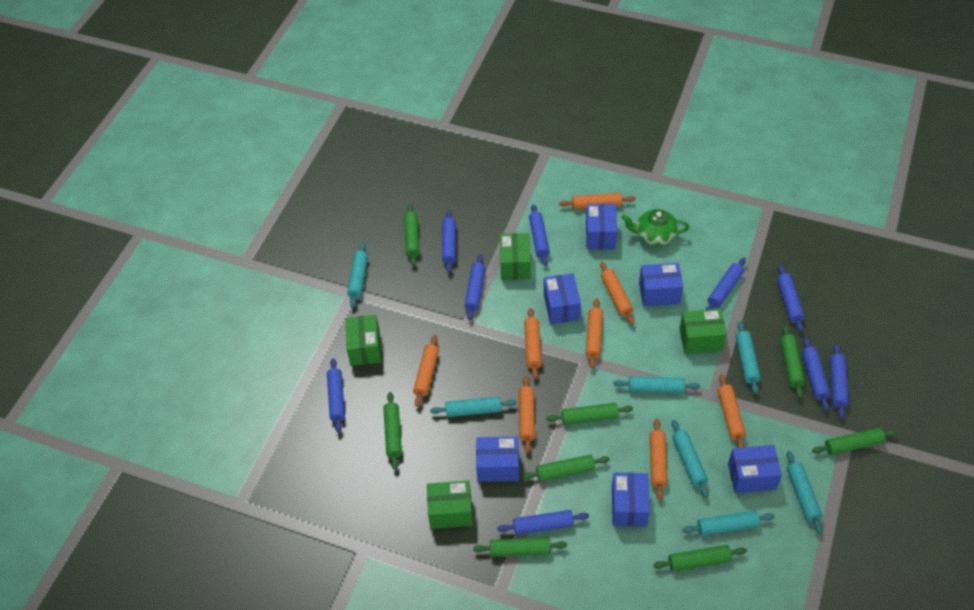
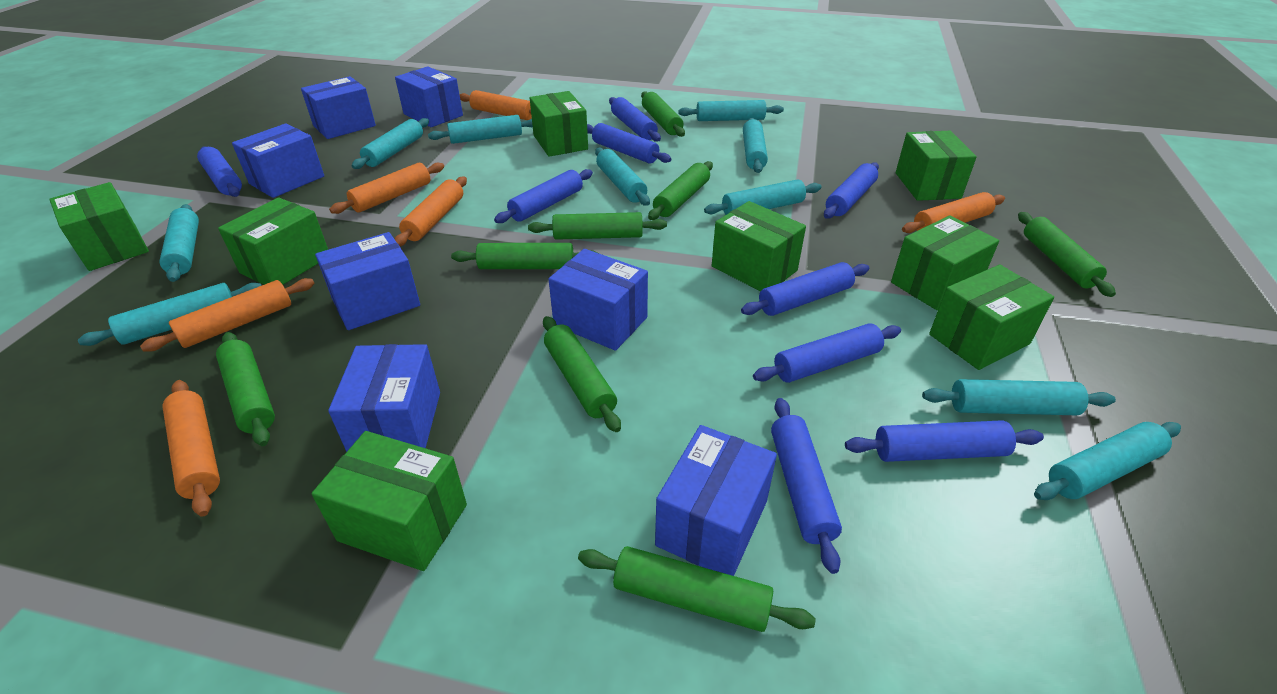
blue box: 6 -> 7
green box: 4 -> 8
green teapot: 1 -> 0
orange rolling pin: 8 -> 6
turquoise rolling pin: 7 -> 10

